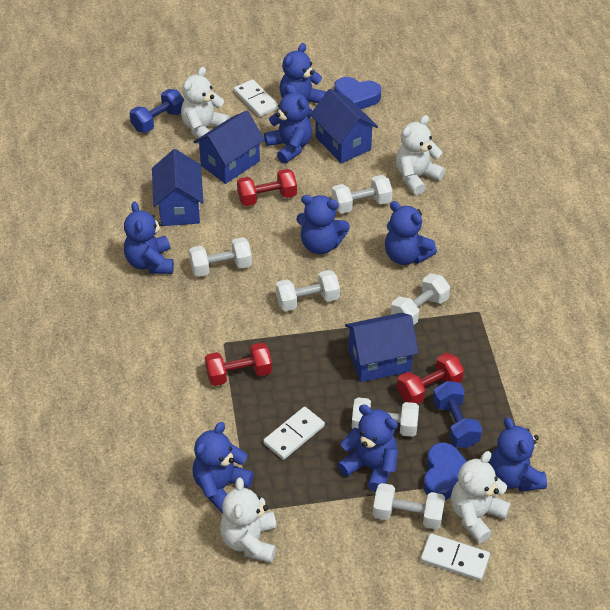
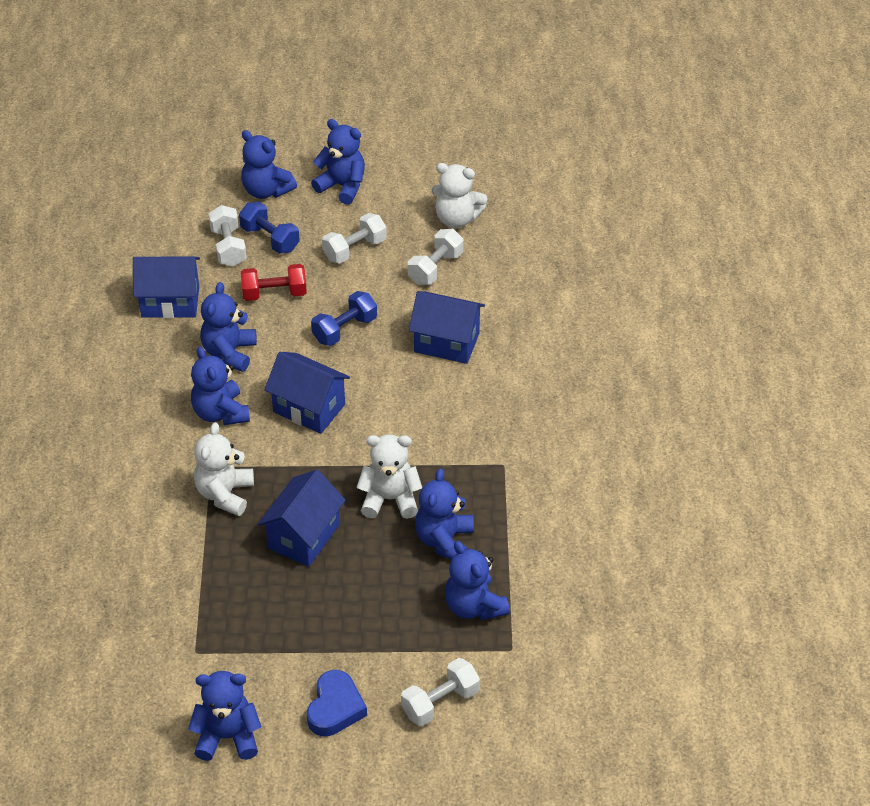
blue heart: 2 -> 1
blue teddy bear: 8 -> 7
red dumbbell: 3 -> 1
white domino: 3 -> 0
white dumbbell: 6 -> 4
white teddy bear: 4 -> 3

